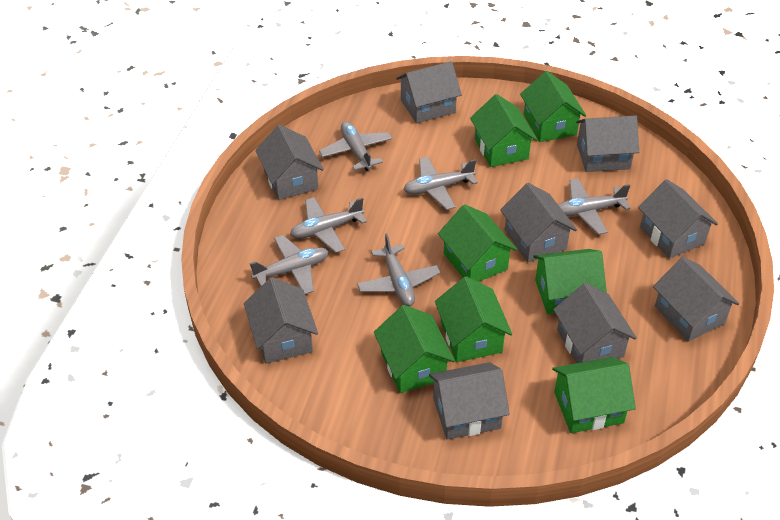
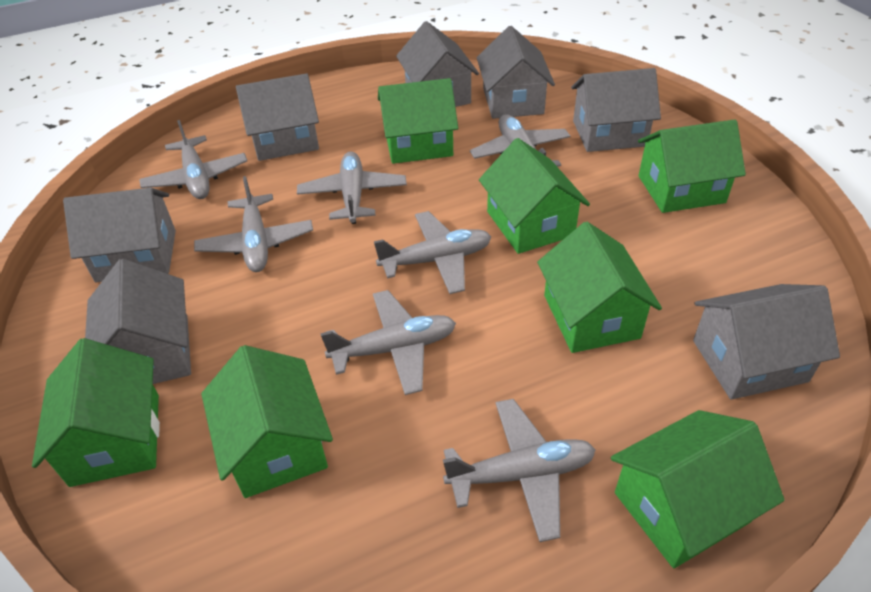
grey house: 9 -> 7
grey plane: 6 -> 7

